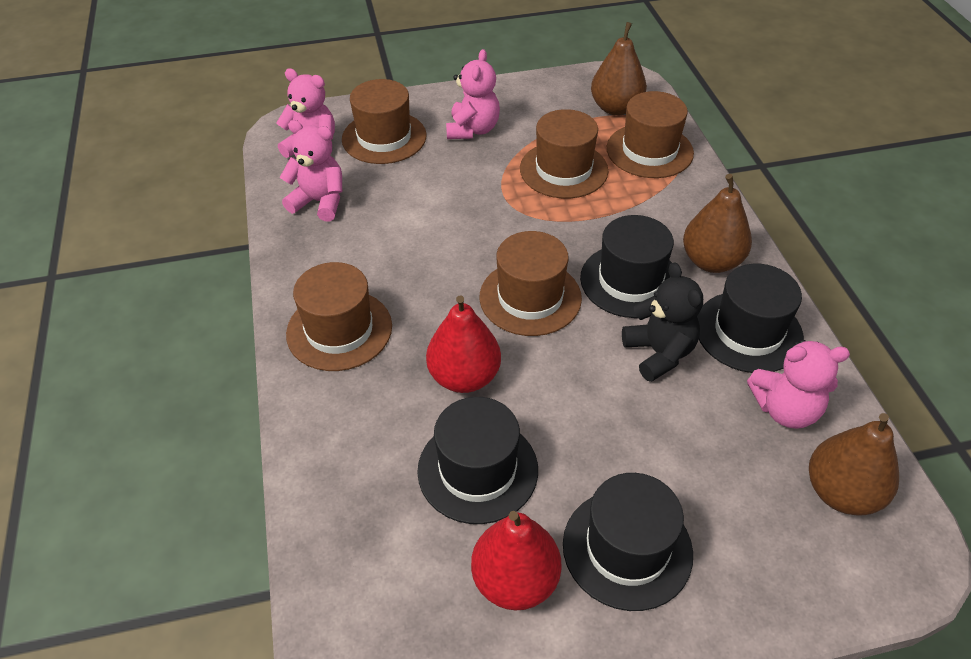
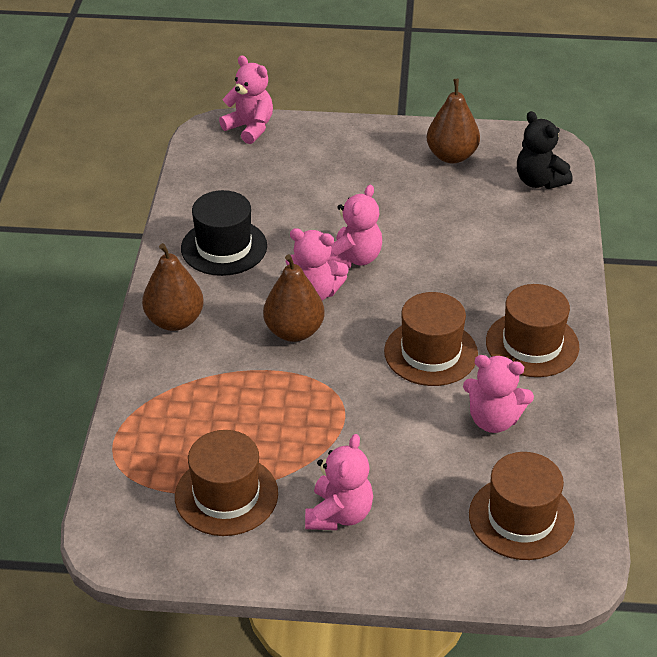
black hat: 4 -> 1
brown hat: 5 -> 4
pink teddy bear: 4 -> 5
red pear: 2 -> 0

